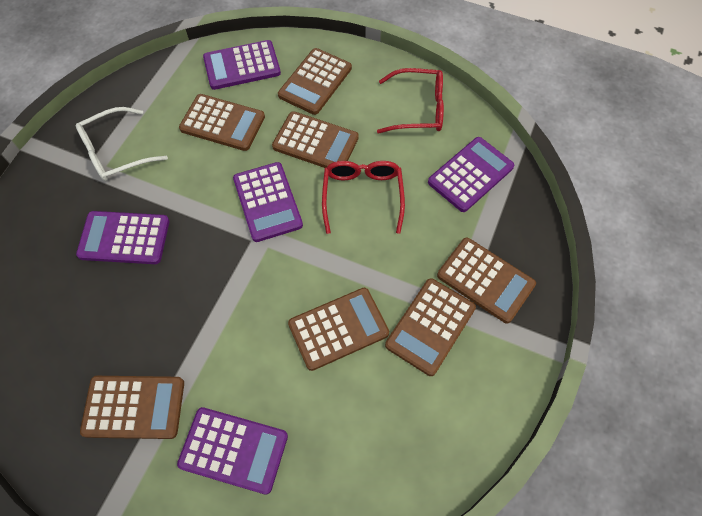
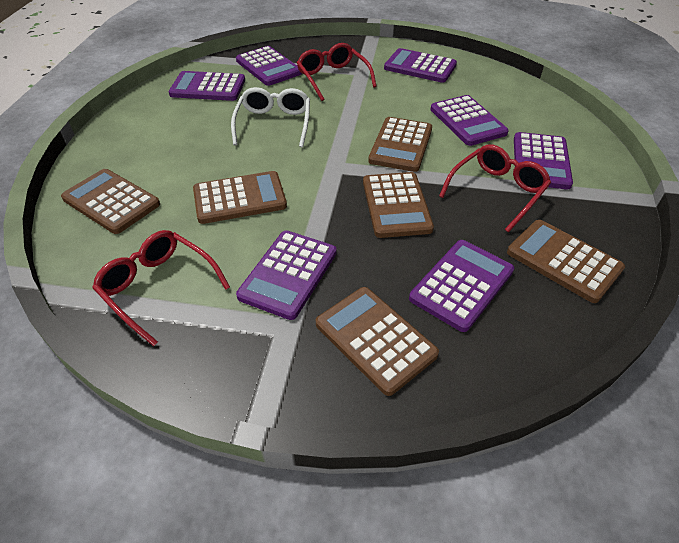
brown calculator: 7 -> 6
purple calculator: 5 -> 7
red glasses: 2 -> 3

